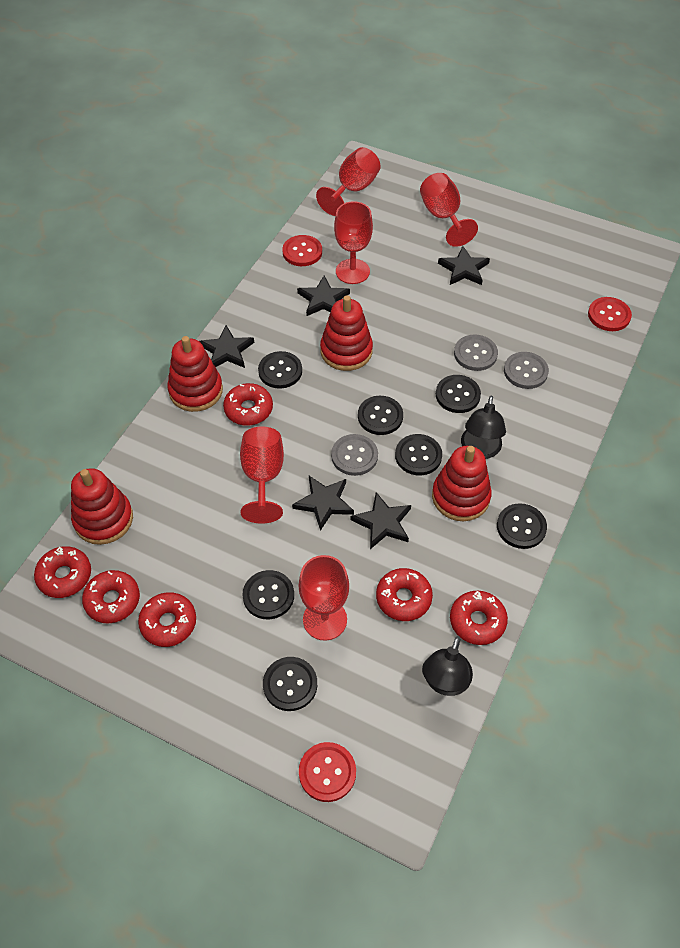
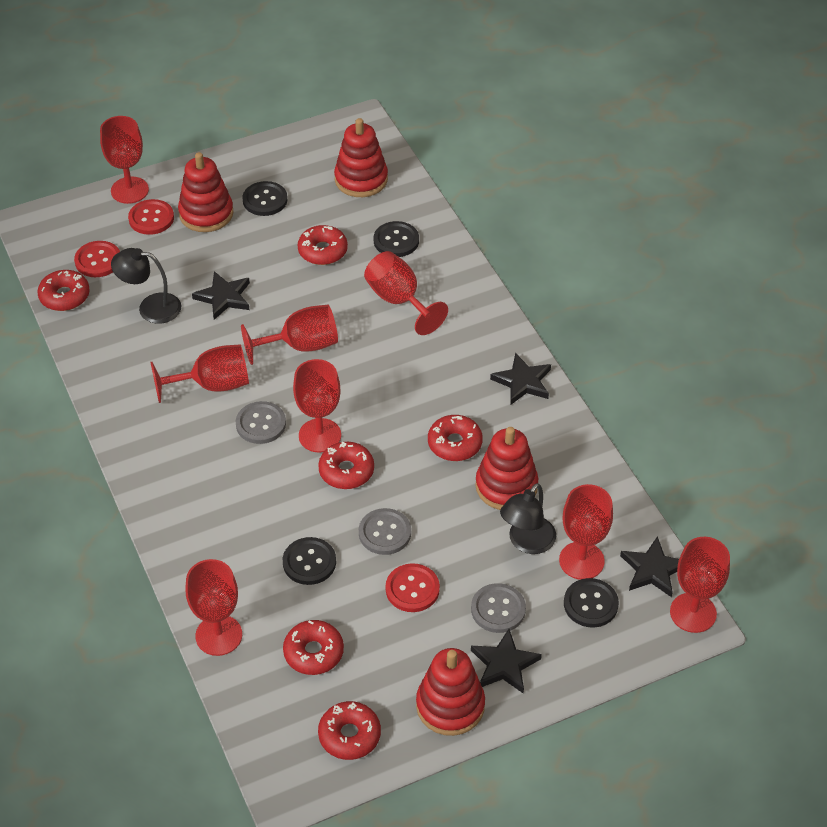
black button: 7 -> 4
black star: 5 -> 4
red goblet: 5 -> 8

